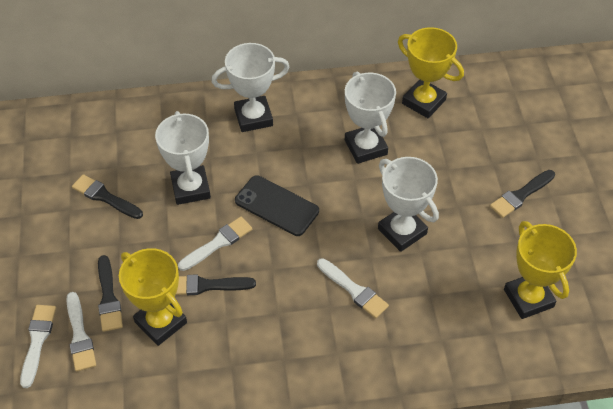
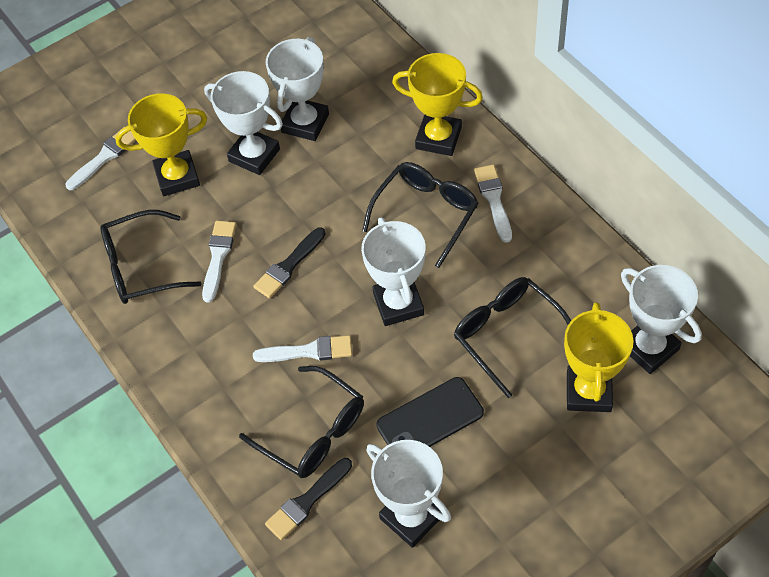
black brush: 4 -> 2
black glasses: 0 -> 4
white trophy: 4 -> 5

